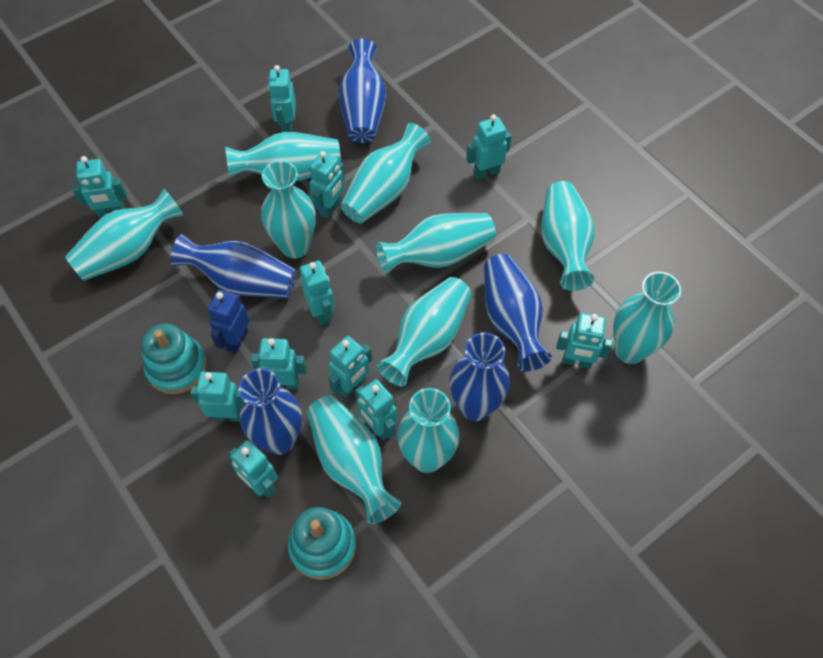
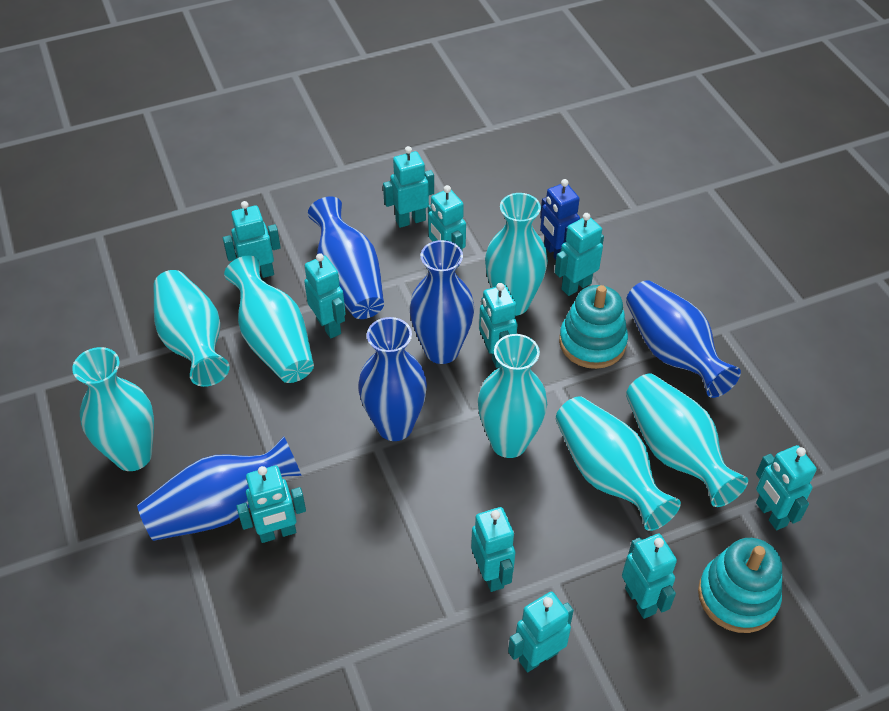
turquoise vase: 10 -> 7

